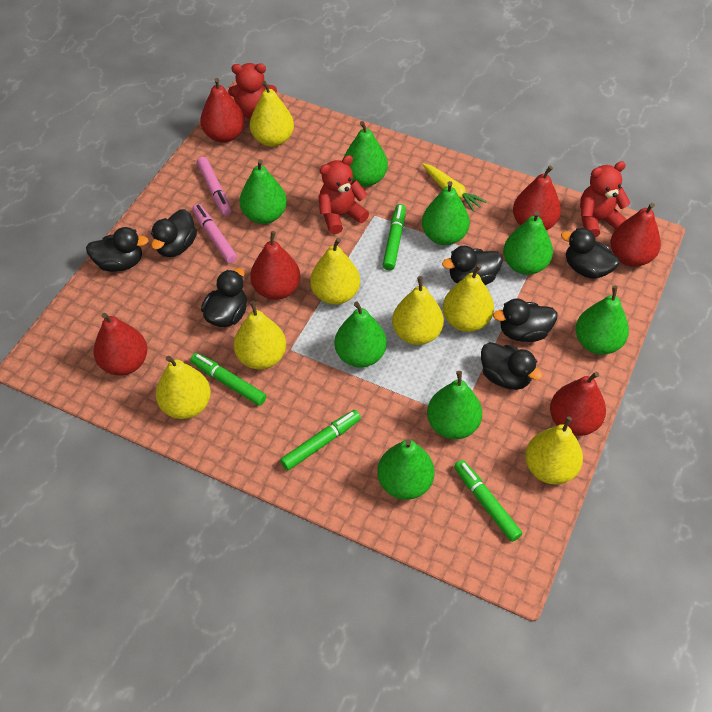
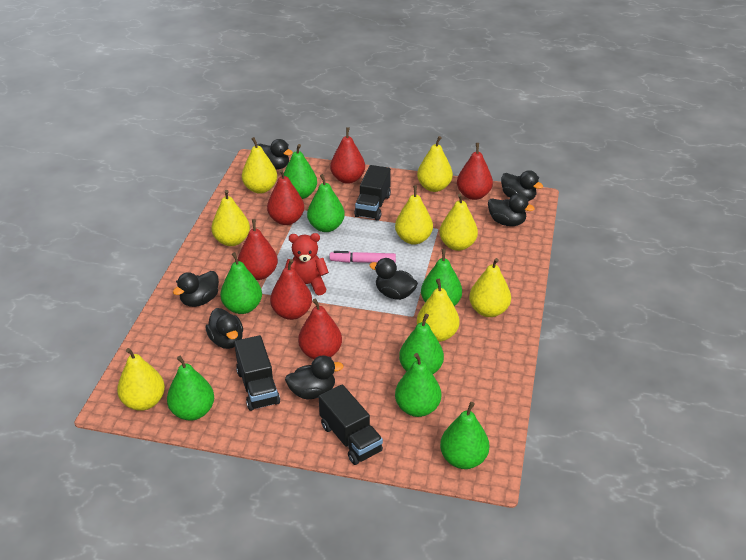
black truck: 0 -> 3
green marker: 4 -> 0
pink marker: 2 -> 1
red teddy bear: 3 -> 1
yellow carrot: 1 -> 0
yellow pear: 7 -> 8

